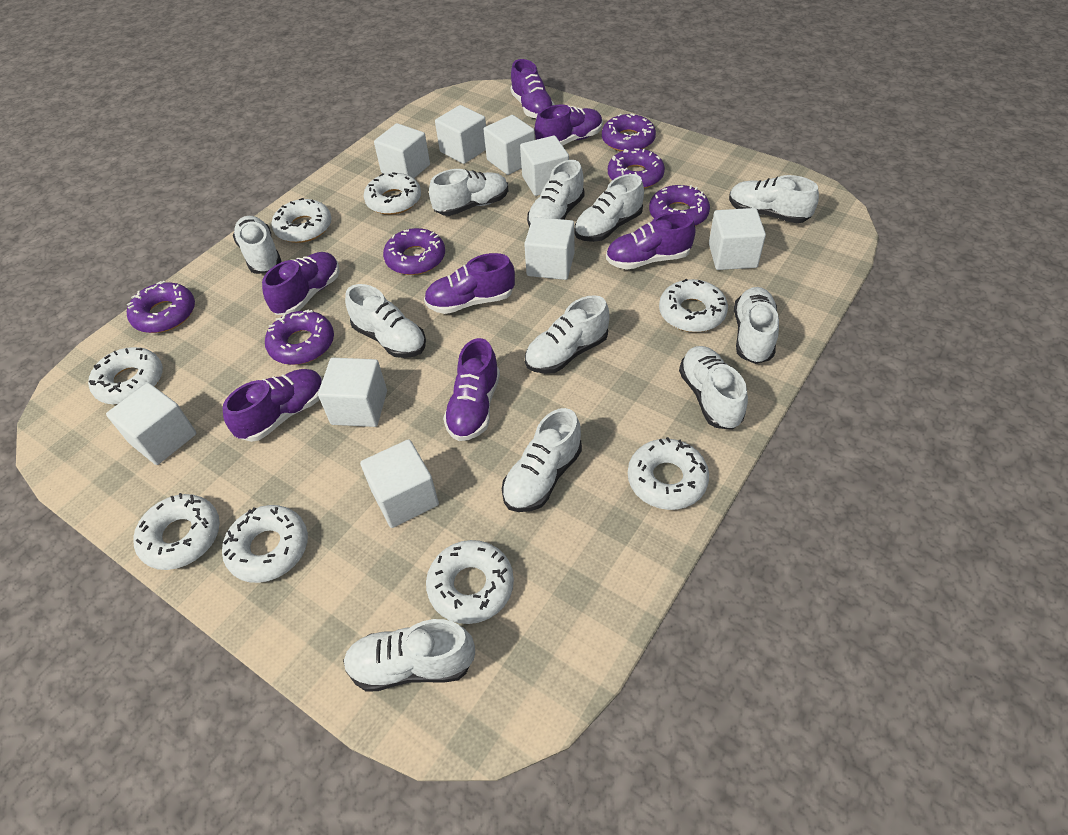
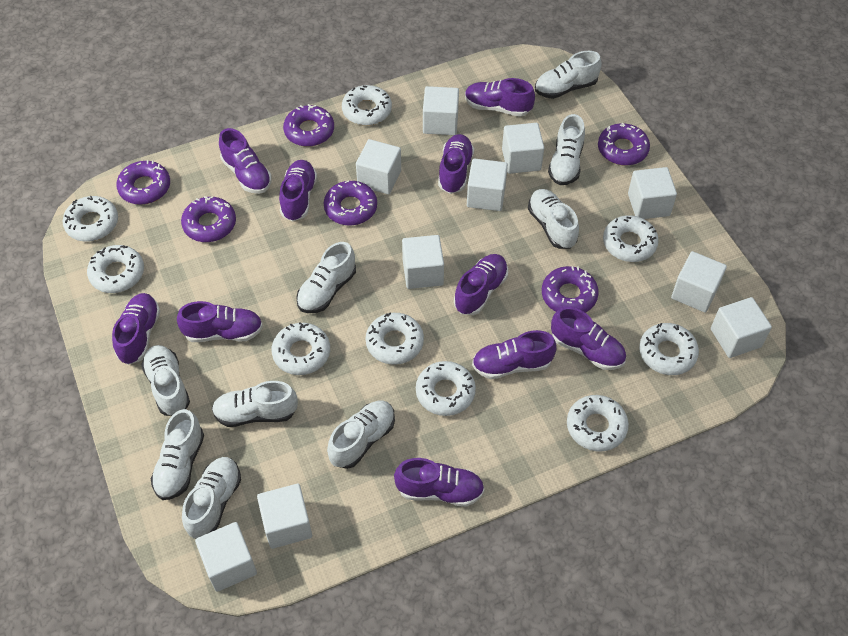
purple shoe: 7 -> 10
white cube: 9 -> 10
white donut: 8 -> 9
white shoe: 11 -> 9

